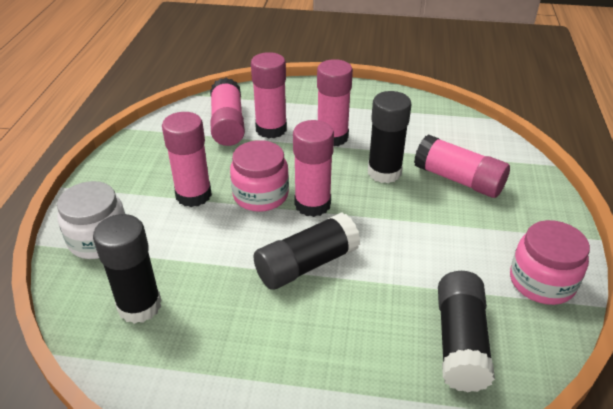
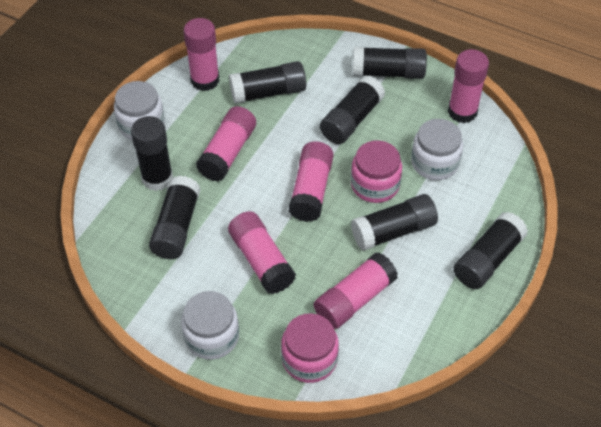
black glue stick: 4 -> 7
white jar: 1 -> 3

